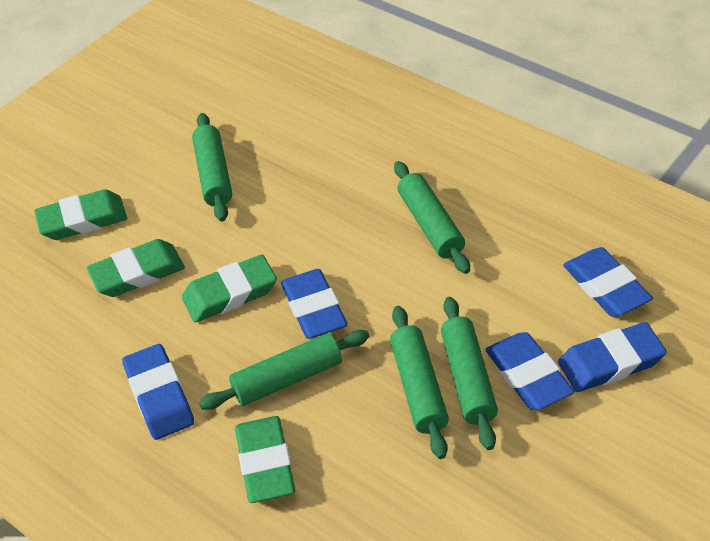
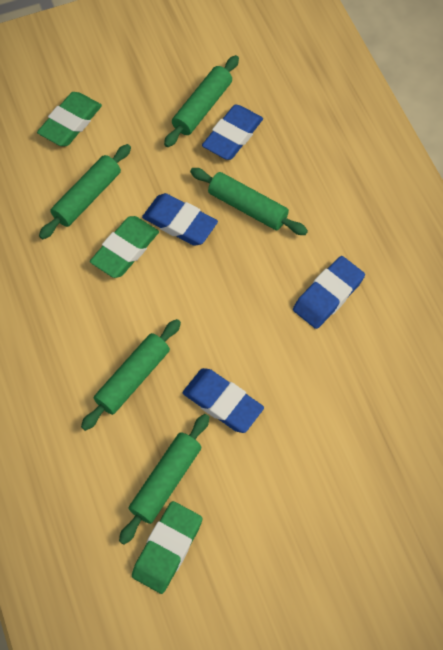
blue eraser: 5 -> 4
green eraser: 4 -> 3

